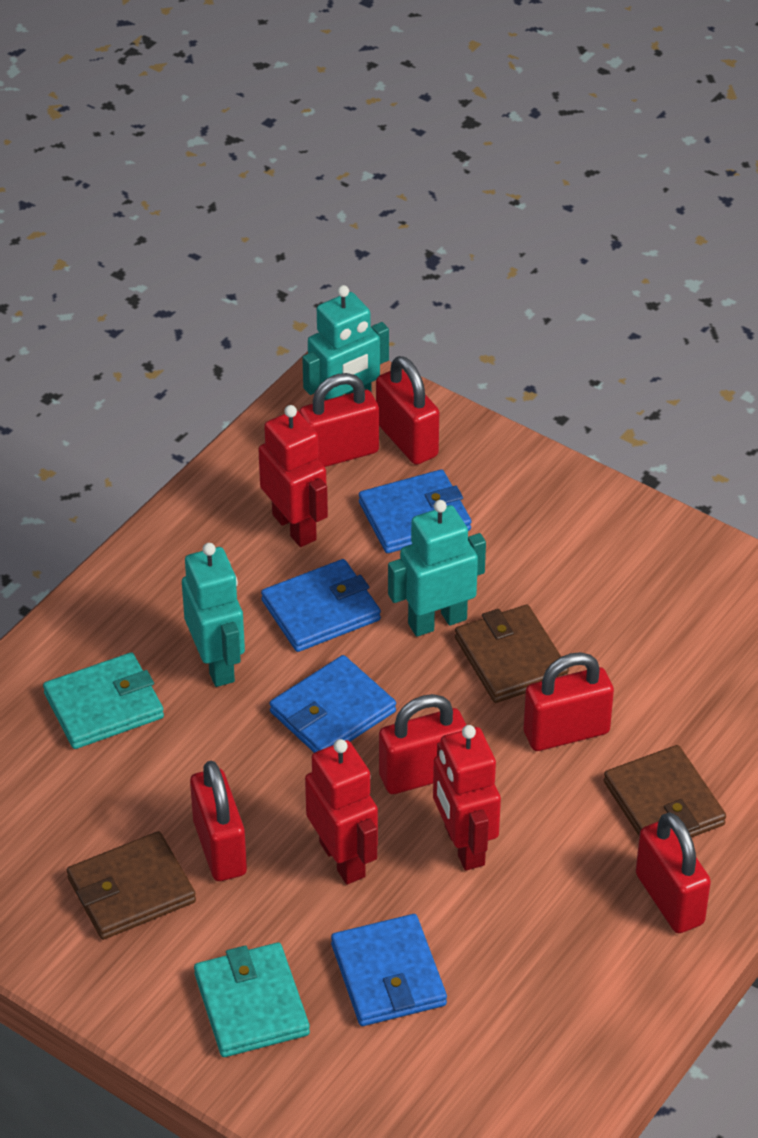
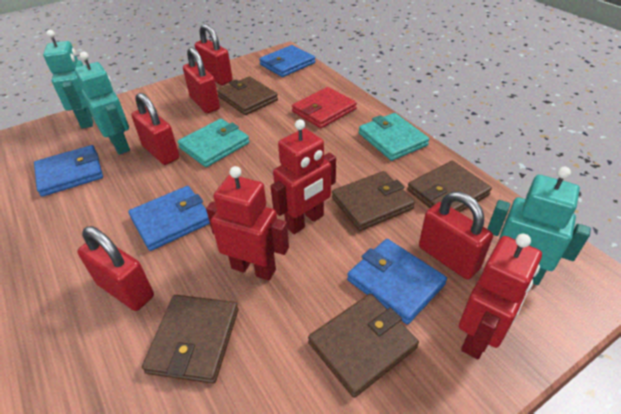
brown wallet: 3 -> 5
red padlock: 6 -> 5
red wallet: 0 -> 1

